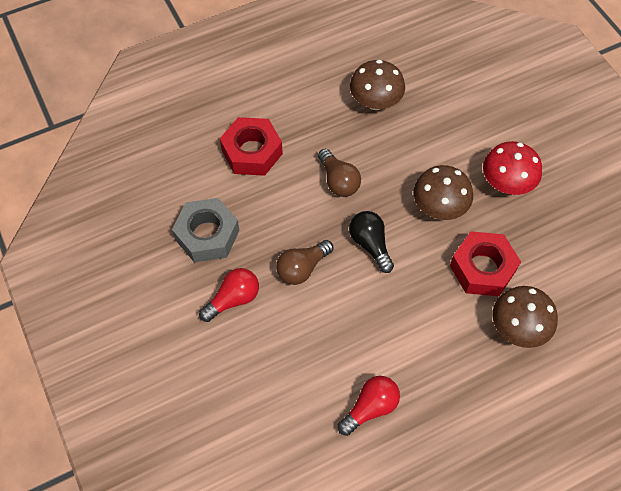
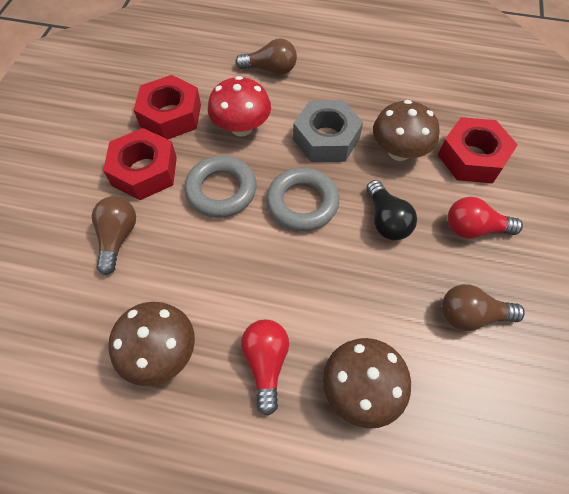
brown light bulb: 2 -> 3
grey ring: 0 -> 2
red nut: 2 -> 3

